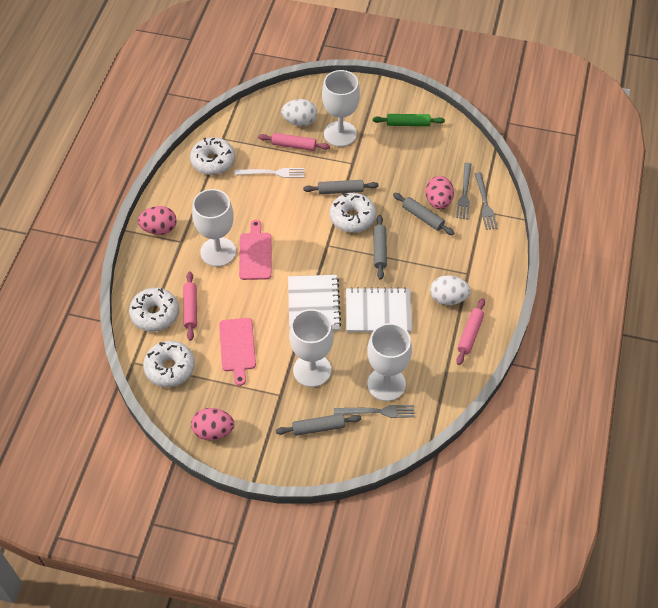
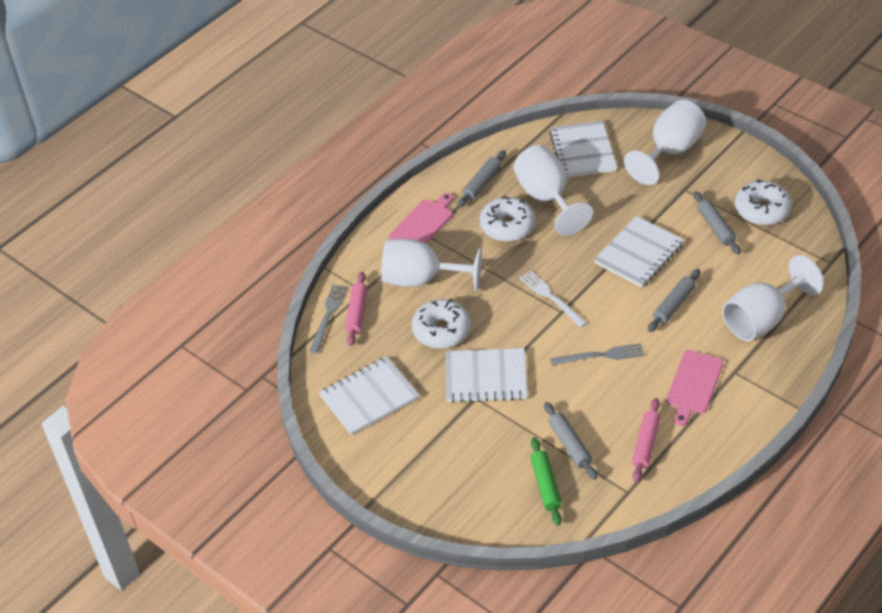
grey fork: 3 -> 2
pink egg: 3 -> 0
pink rolling pin: 3 -> 2
white donut: 4 -> 3
white egg: 2 -> 0
white notebook: 2 -> 4

